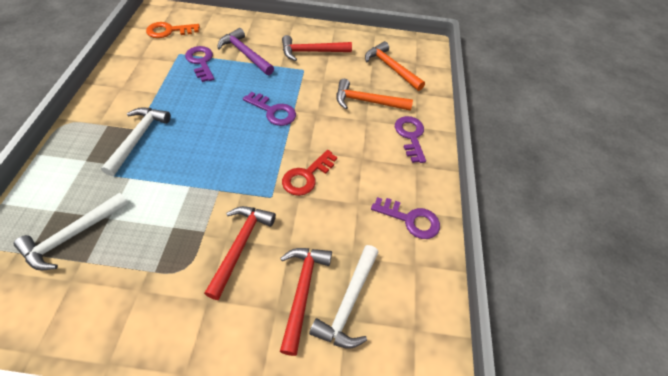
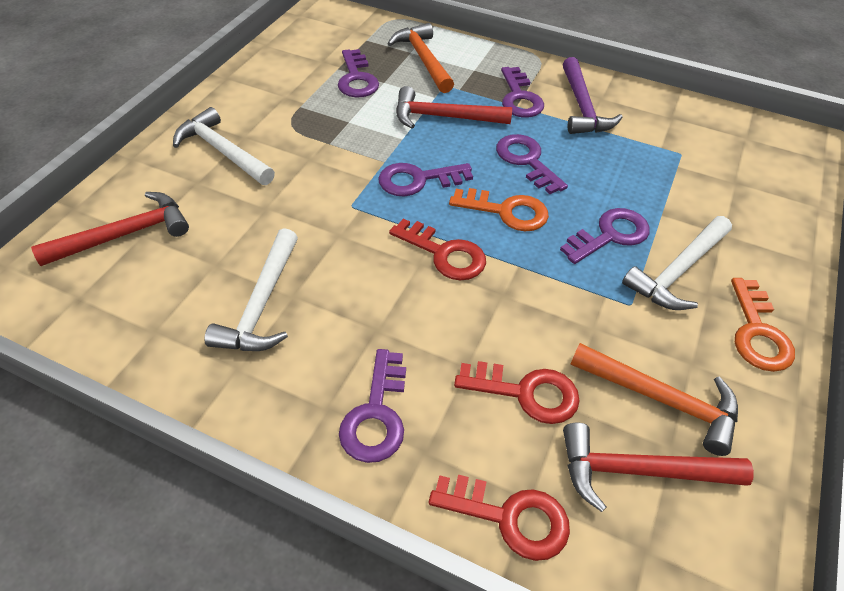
orange key: 1 -> 2
purple key: 4 -> 6
red key: 1 -> 3

